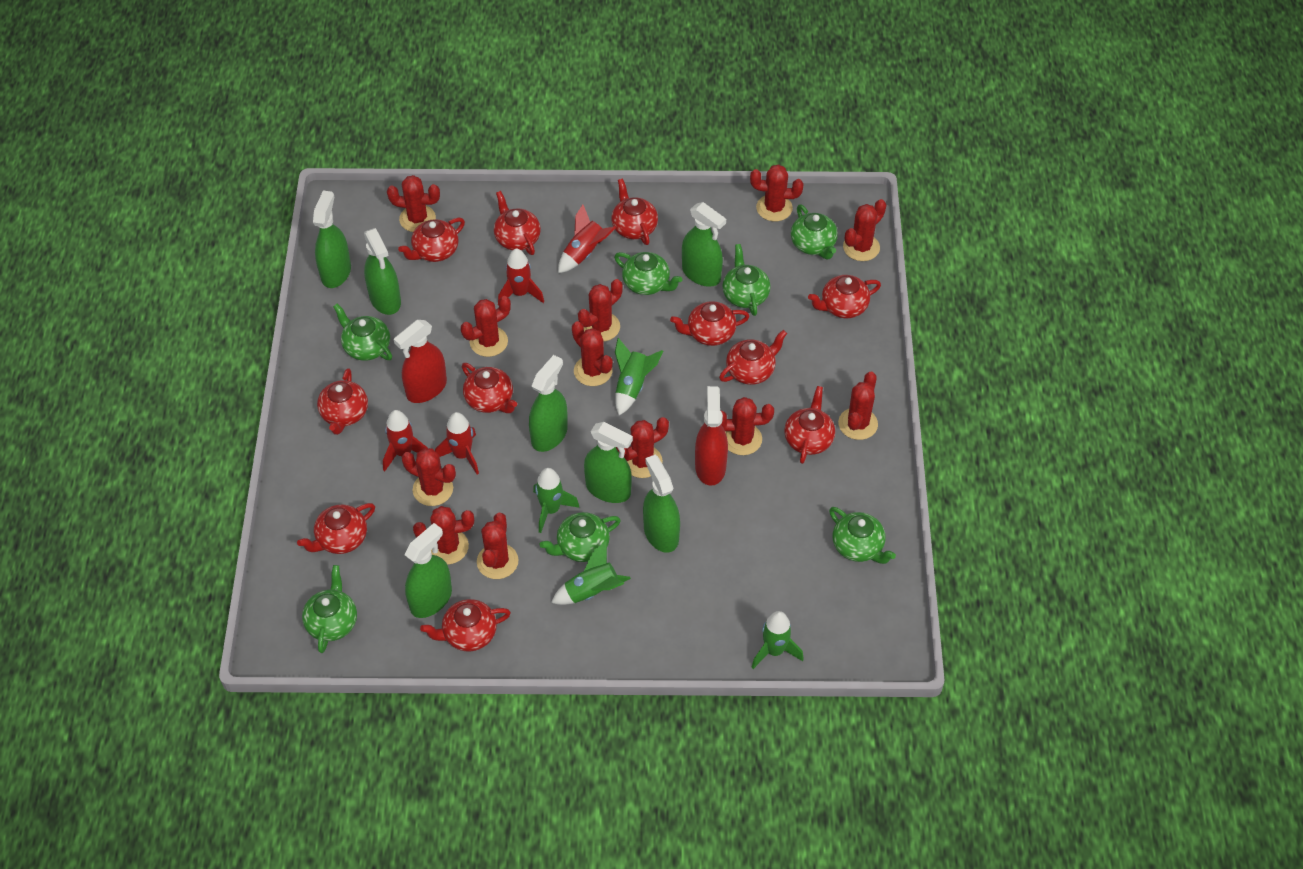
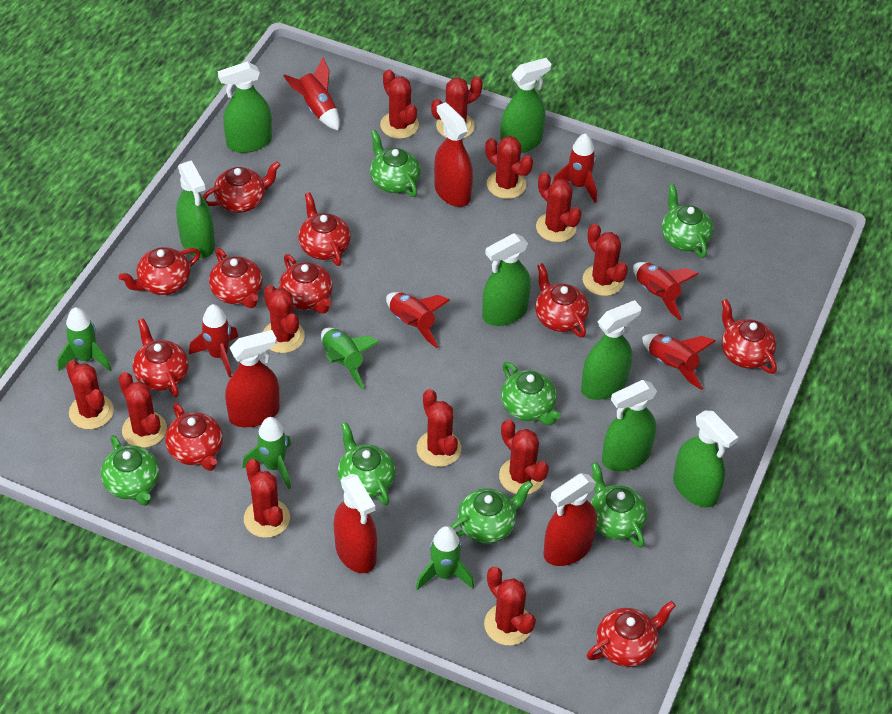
red rocket: 4 -> 6
red spray bottle: 2 -> 4
red teapot: 11 -> 10

